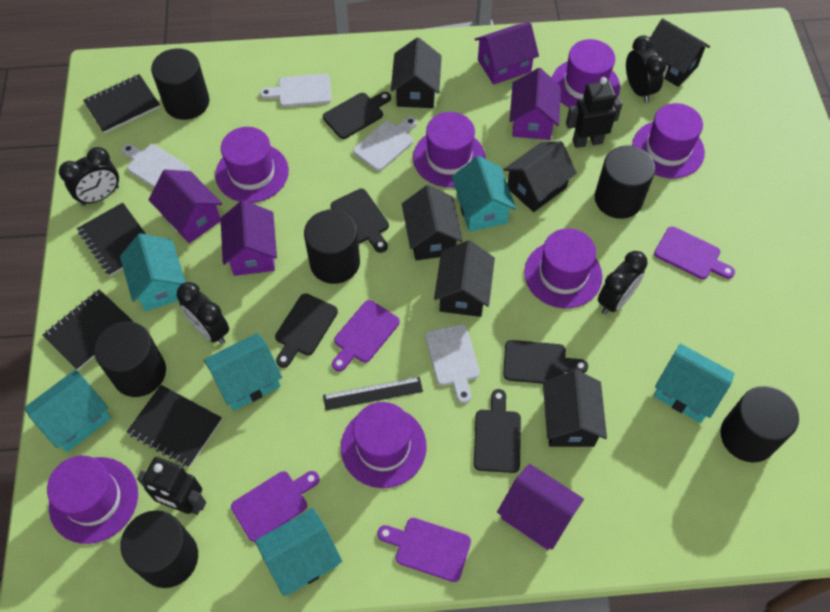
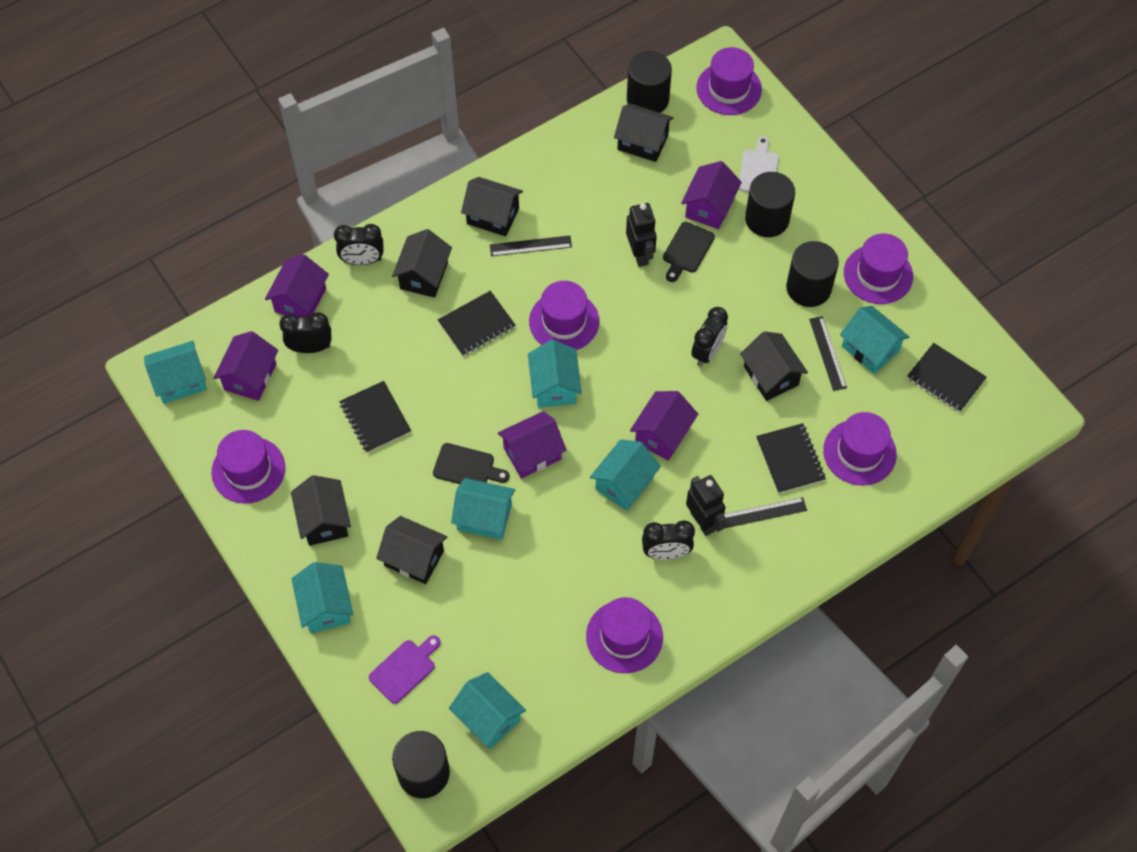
black cutting board: 5 -> 2
black cylinder: 6 -> 4
black ruler: 1 -> 3
purple cutting board: 4 -> 1
purple hat: 7 -> 6
turquoise house: 6 -> 7
white cutting board: 4 -> 1

